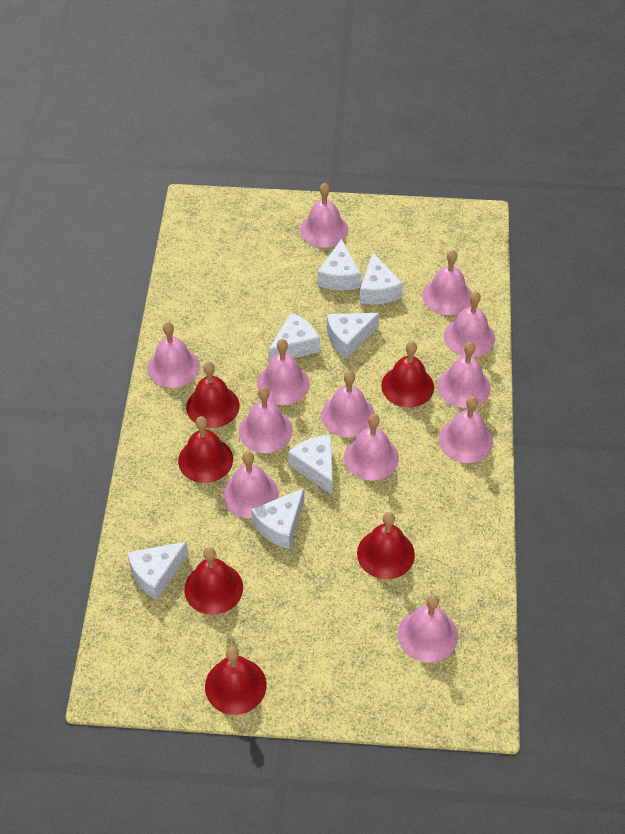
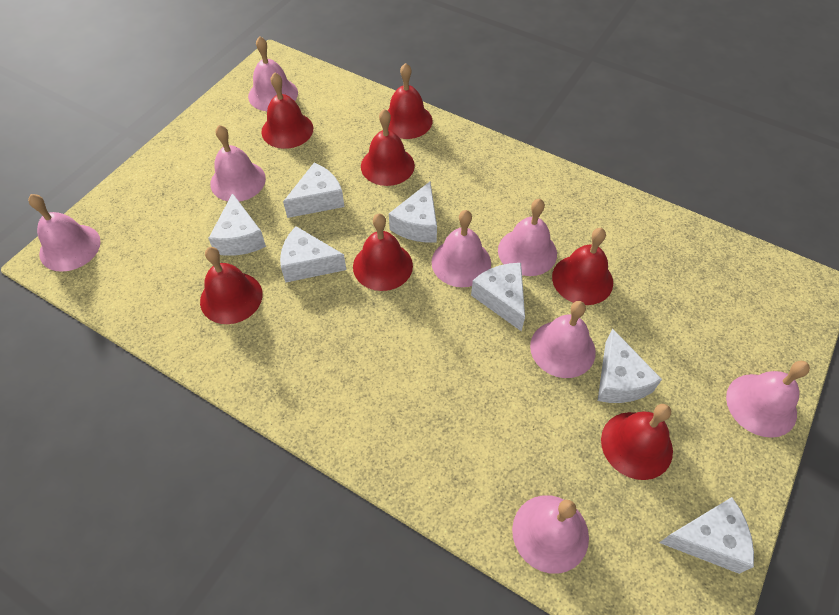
pink bell: 12 -> 8
red bell: 6 -> 7

